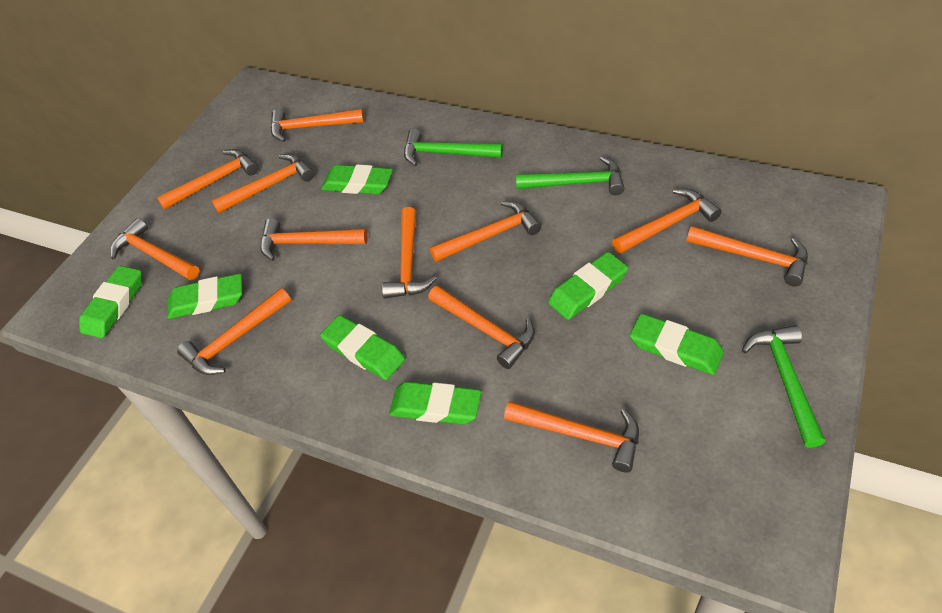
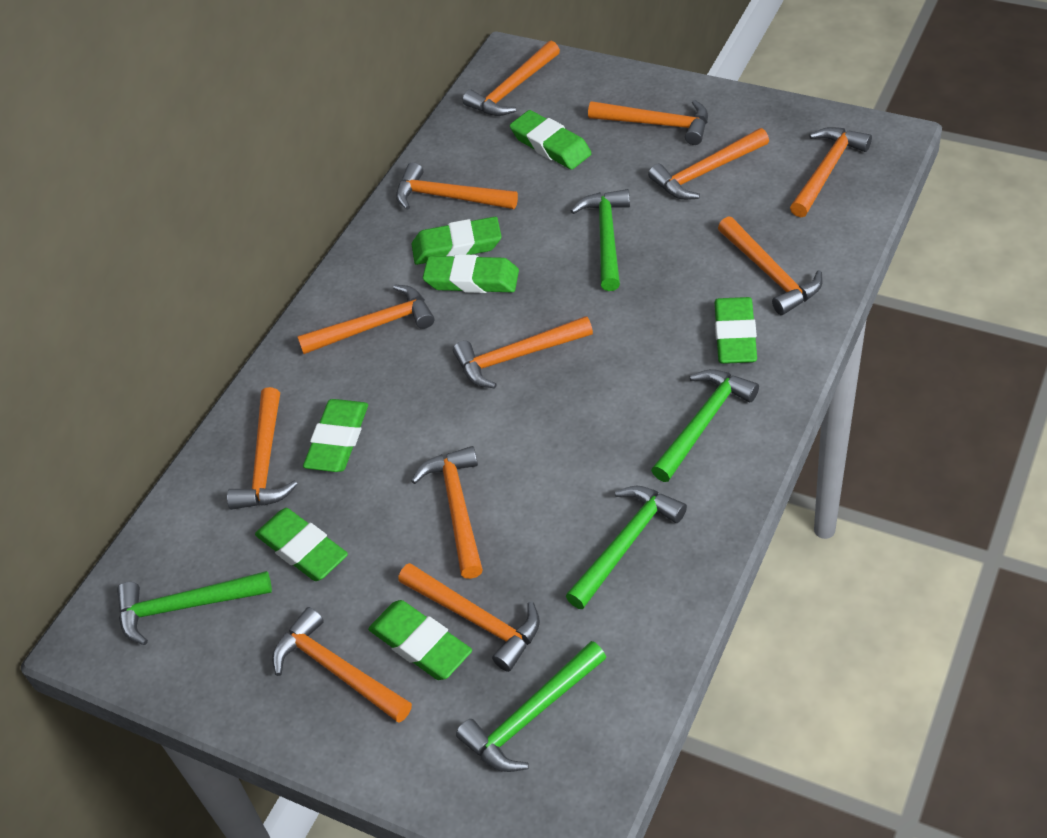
green hammer: 3 -> 5

